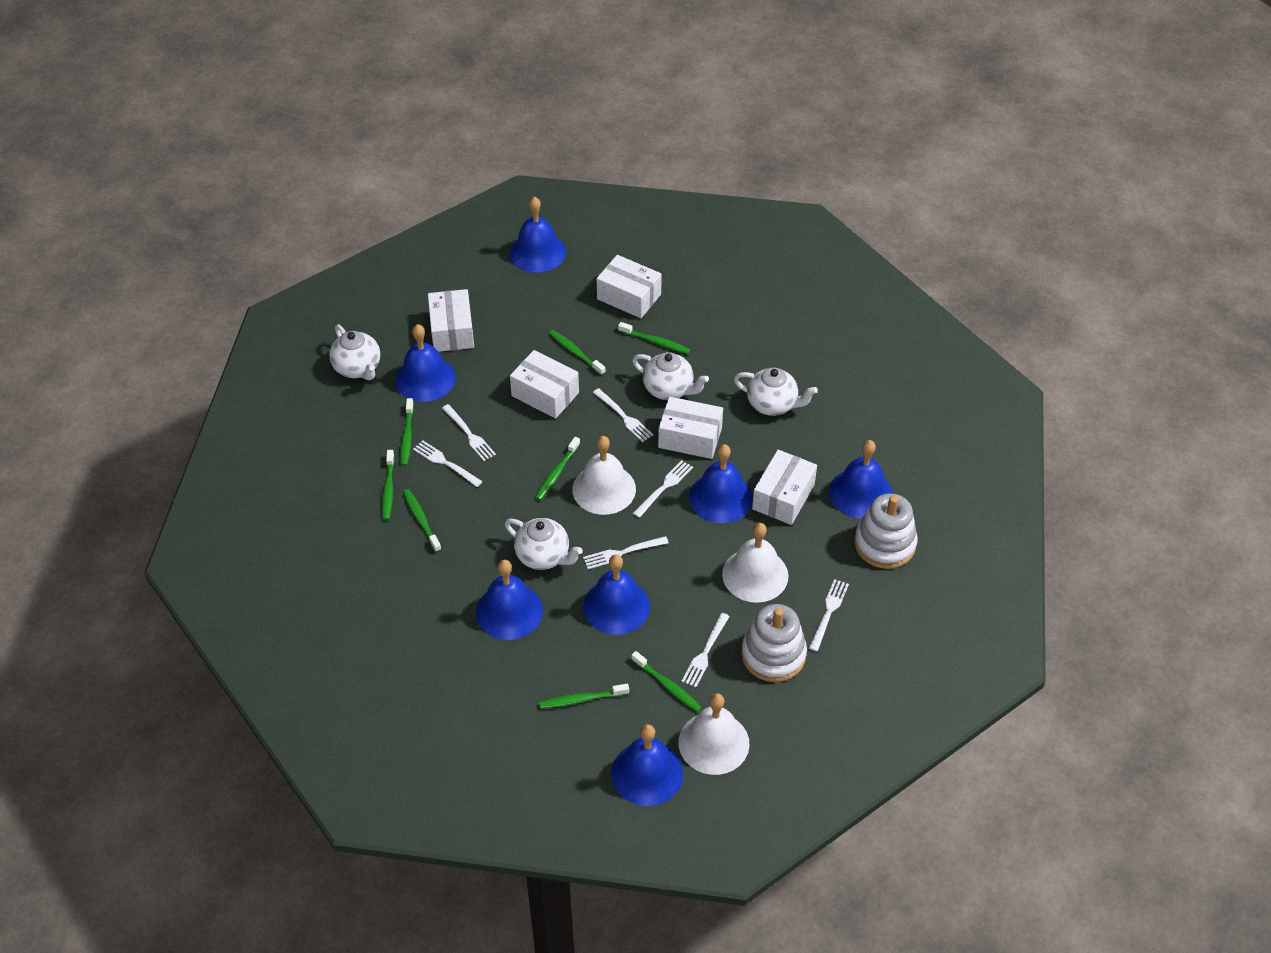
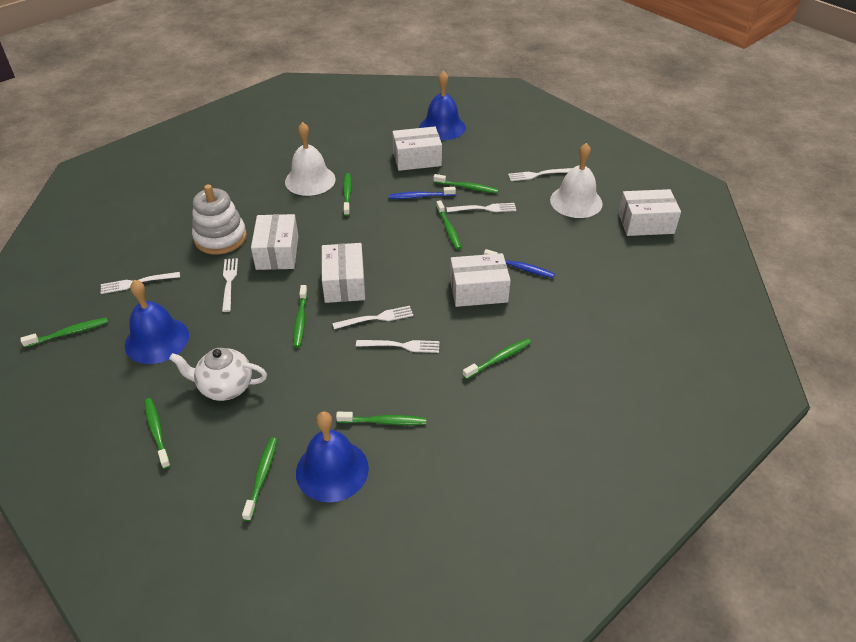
blue bell: 7 -> 3
blue toothbrush: 0 -> 2
green toothbrush: 8 -> 9
white bell: 3 -> 2
white fork: 7 -> 6
white stacking toy: 2 -> 1
white teapot: 4 -> 1

